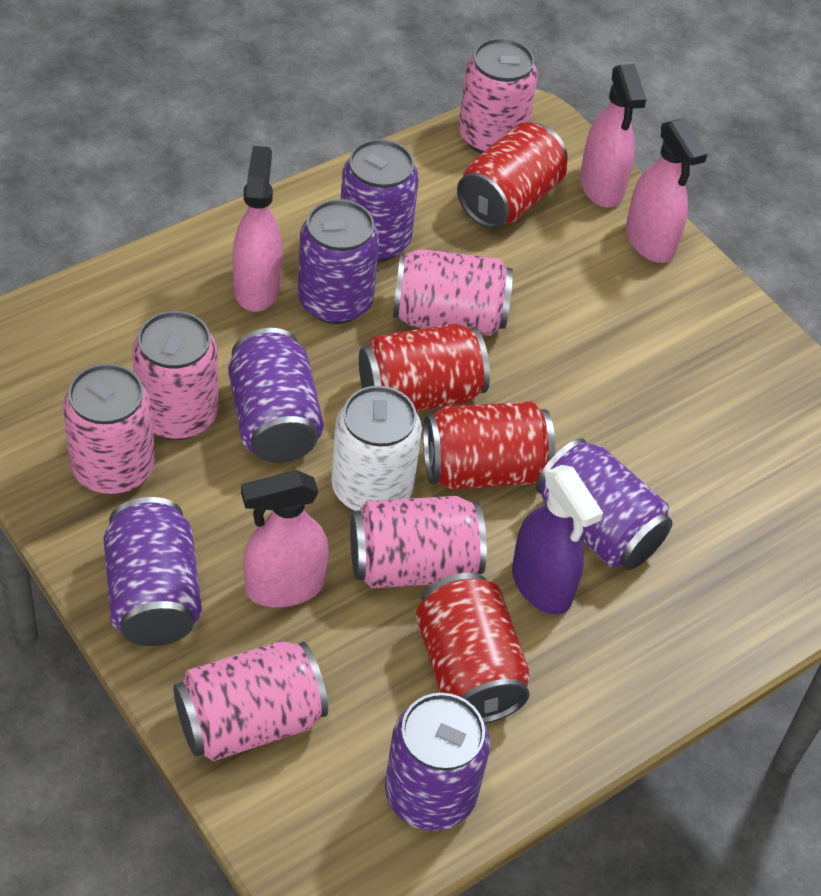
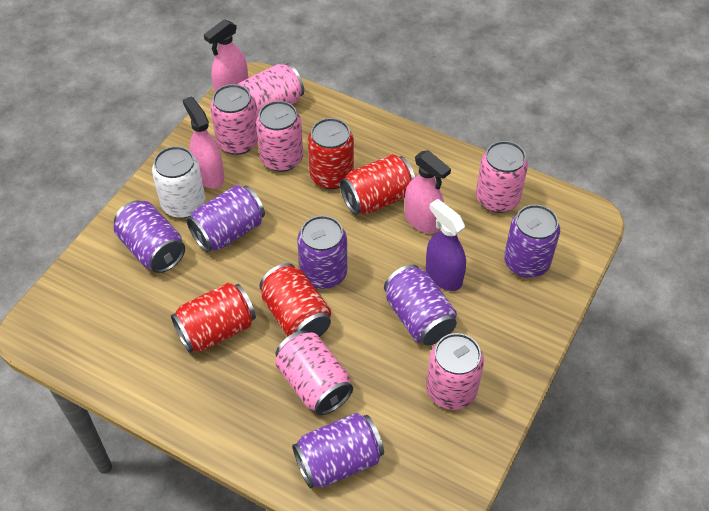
pink spray bottle: 4 -> 3

